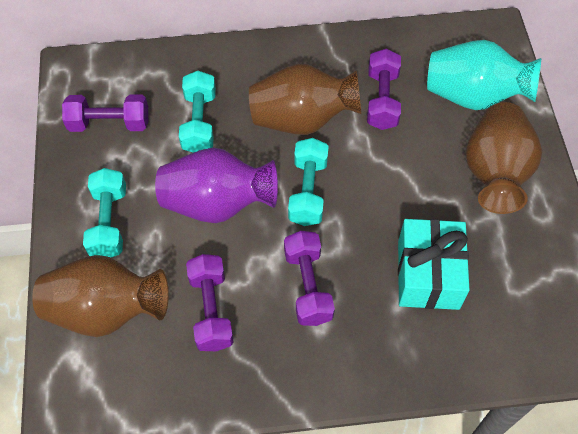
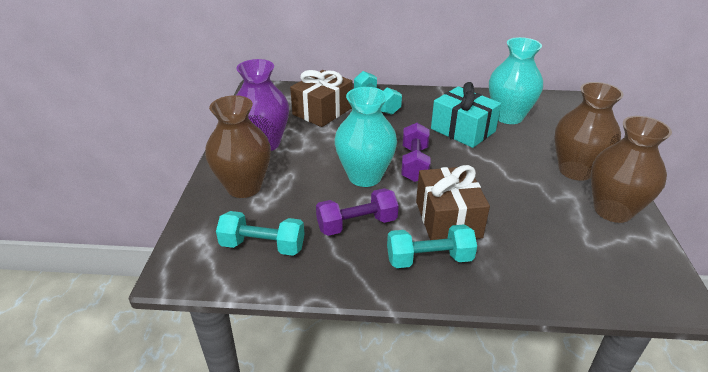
brown gift: 0 -> 2
purple dumbbell: 4 -> 2
turquoise vase: 1 -> 2

